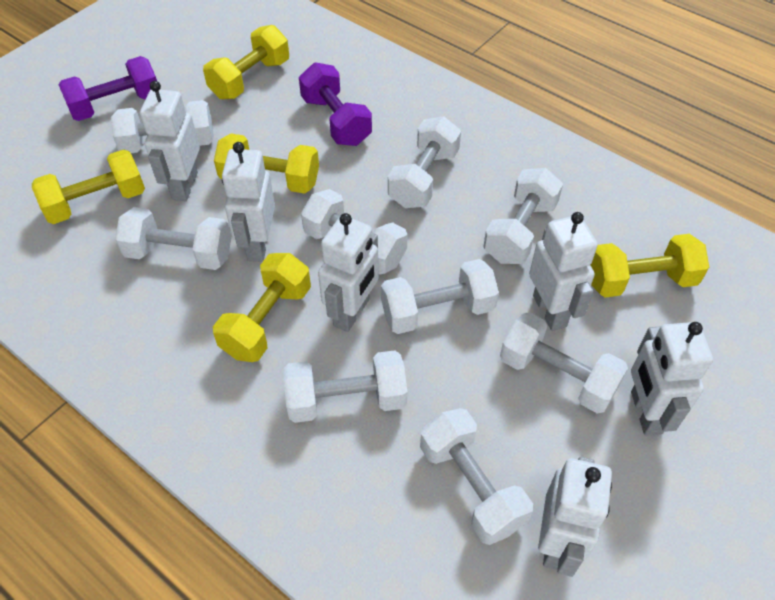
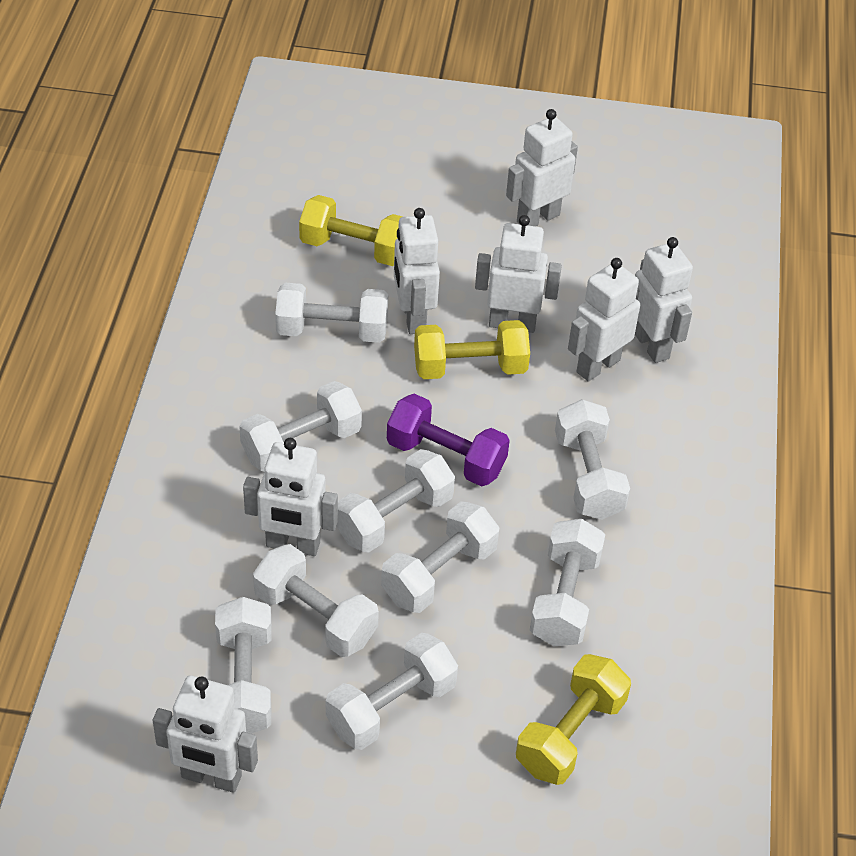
purple dumbbell: 2 -> 1
white robot: 6 -> 7
yellow dumbbell: 5 -> 3

